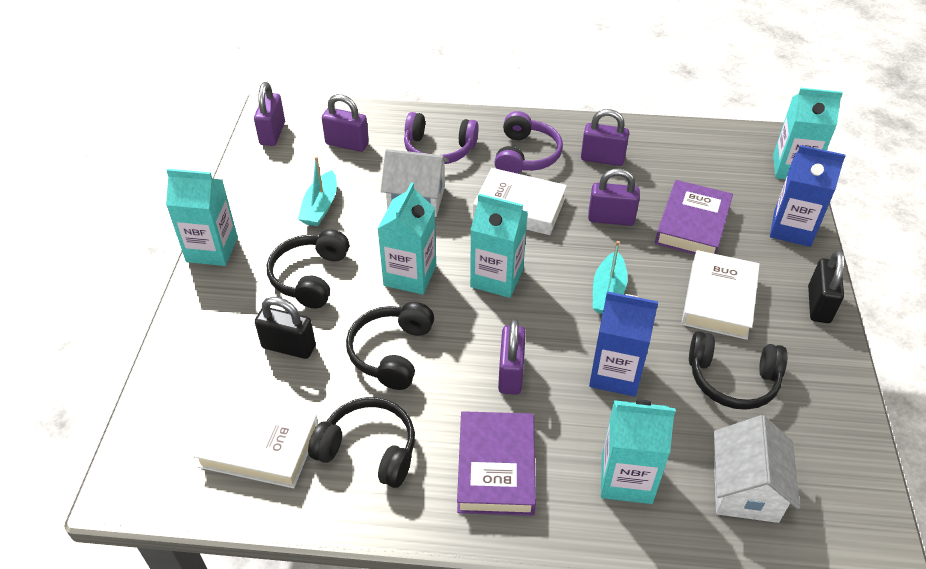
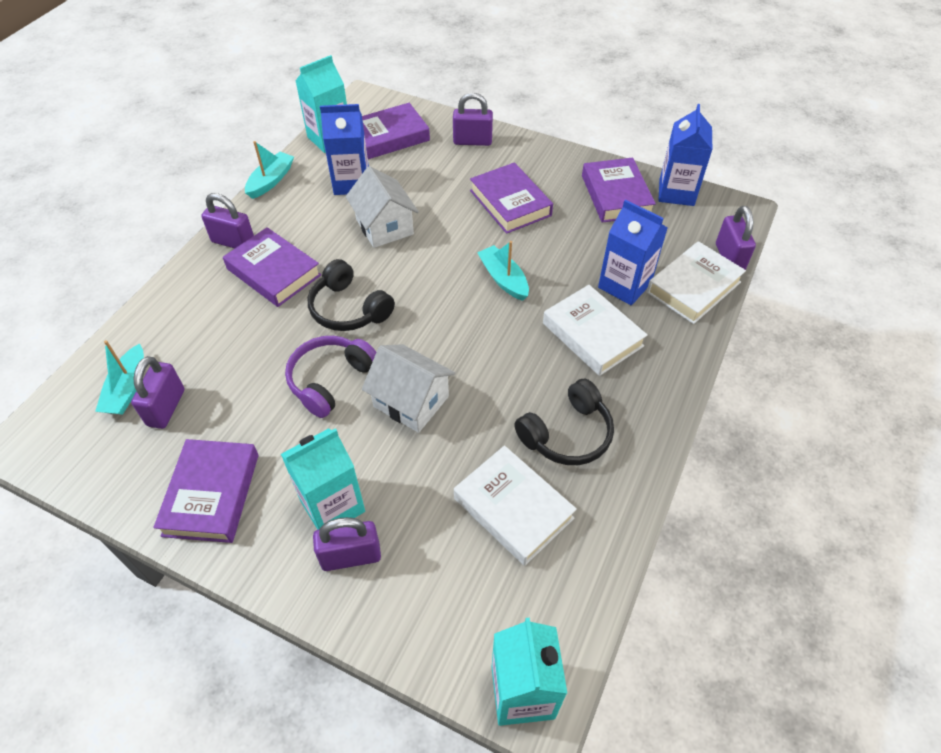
black headphones: 4 -> 2
black padlock: 2 -> 0
blue carton: 2 -> 3
purple book: 2 -> 5
purple headphones: 2 -> 1
turquoise boat: 2 -> 3
turquoise carton: 5 -> 3

